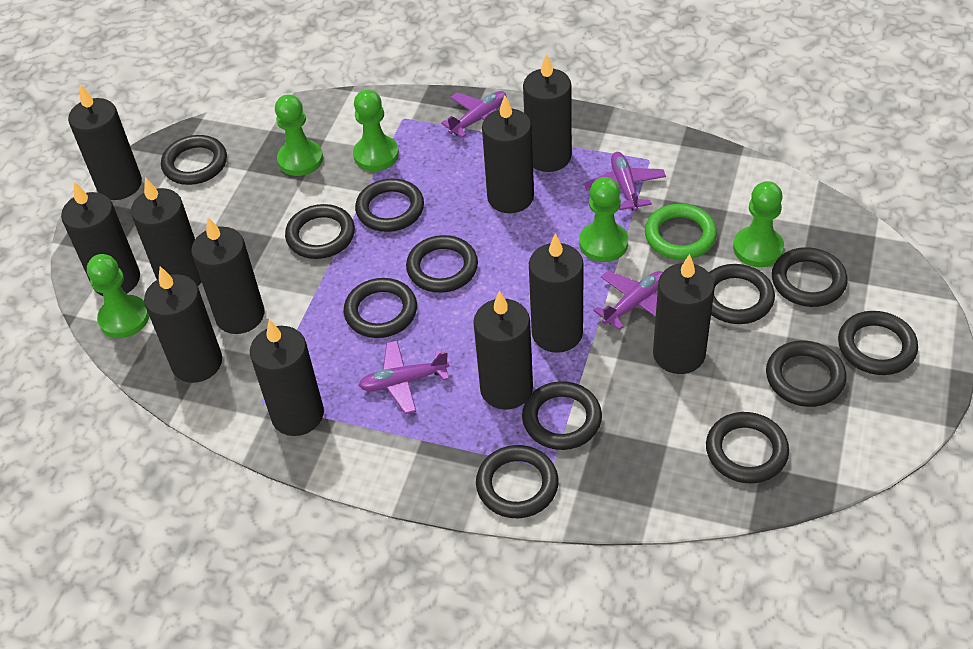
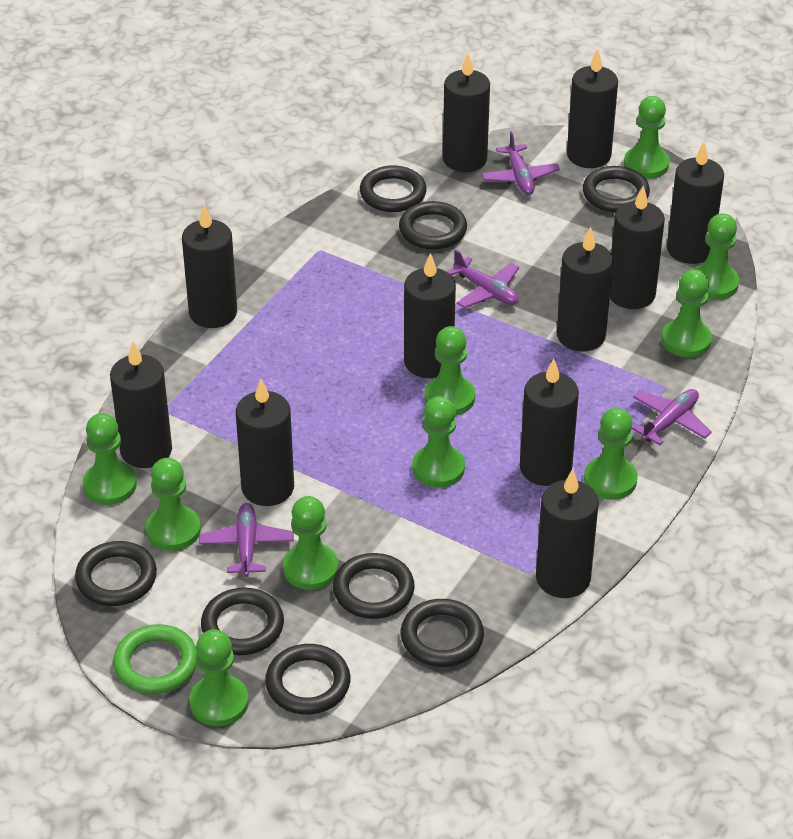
black ring: 12 -> 8
green pawn: 5 -> 10

